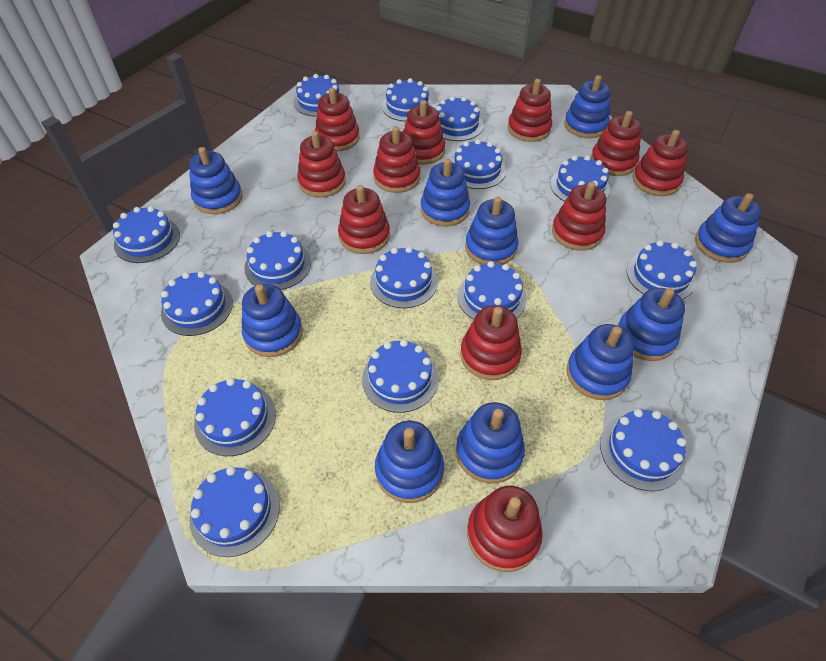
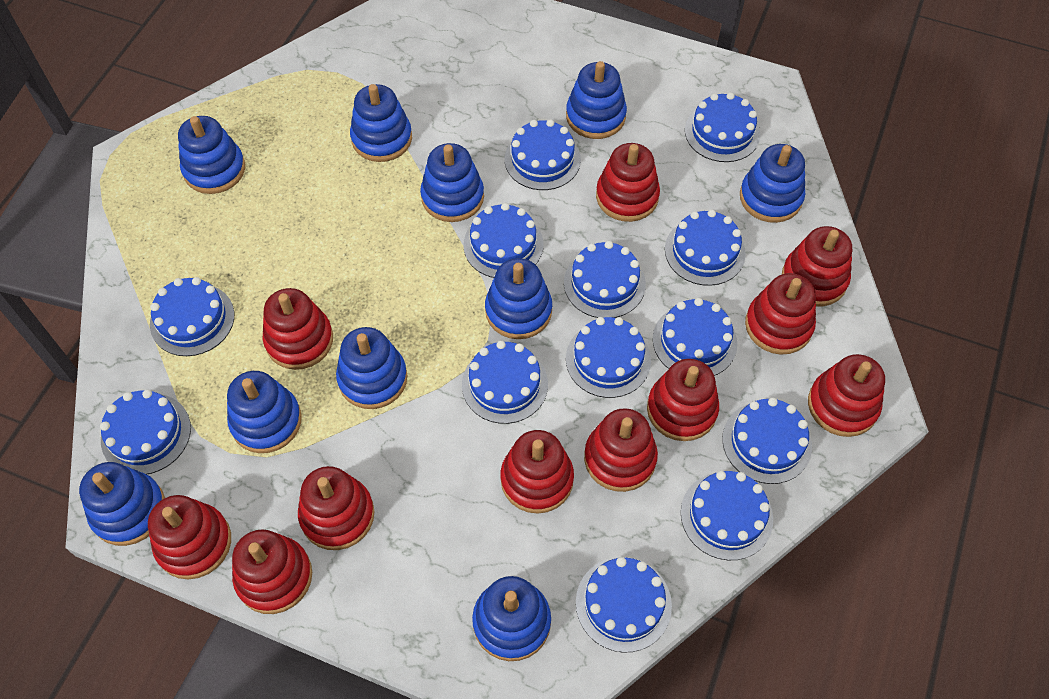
blue cake: 15 -> 13

